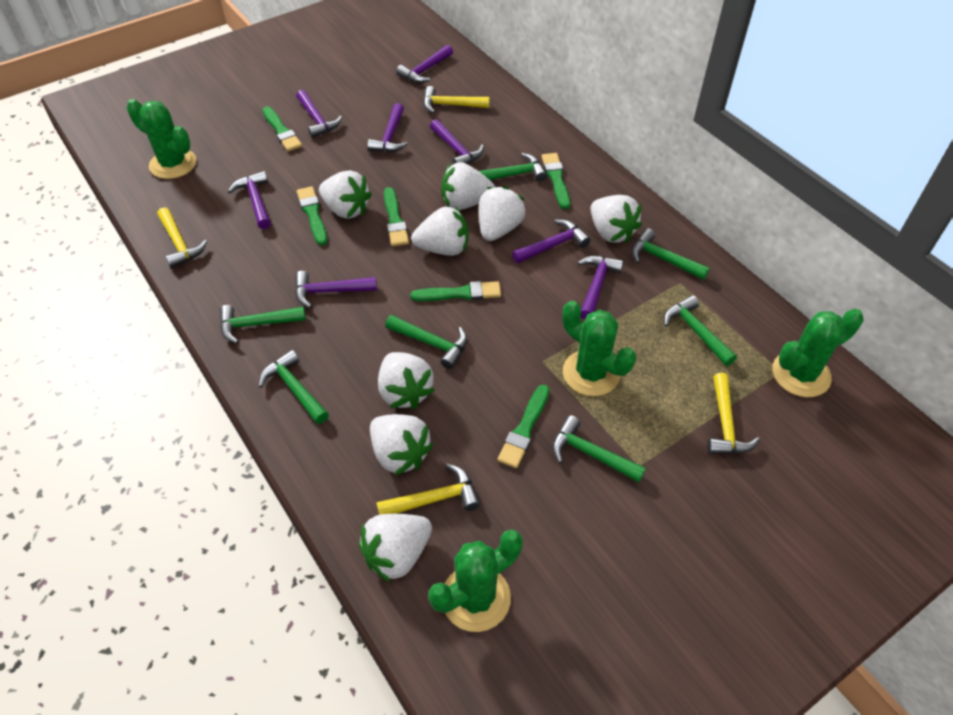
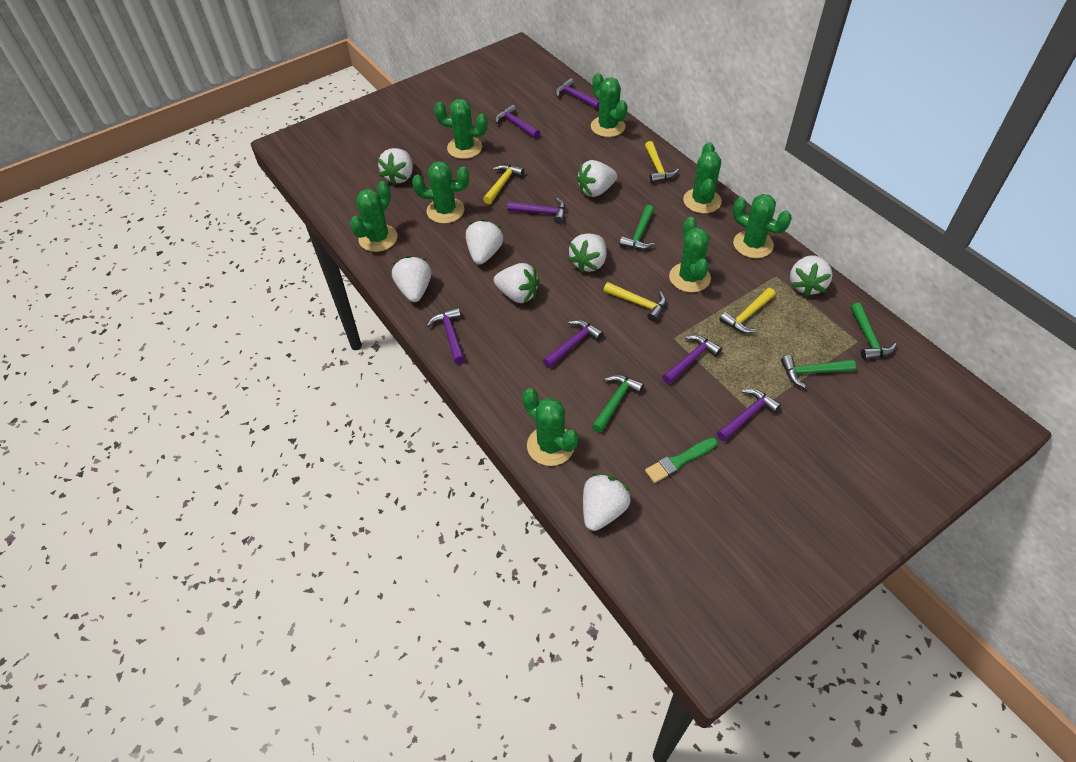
green brush: 6 -> 1
green cactus: 4 -> 8
green hammer: 7 -> 4
purple hammer: 8 -> 7

